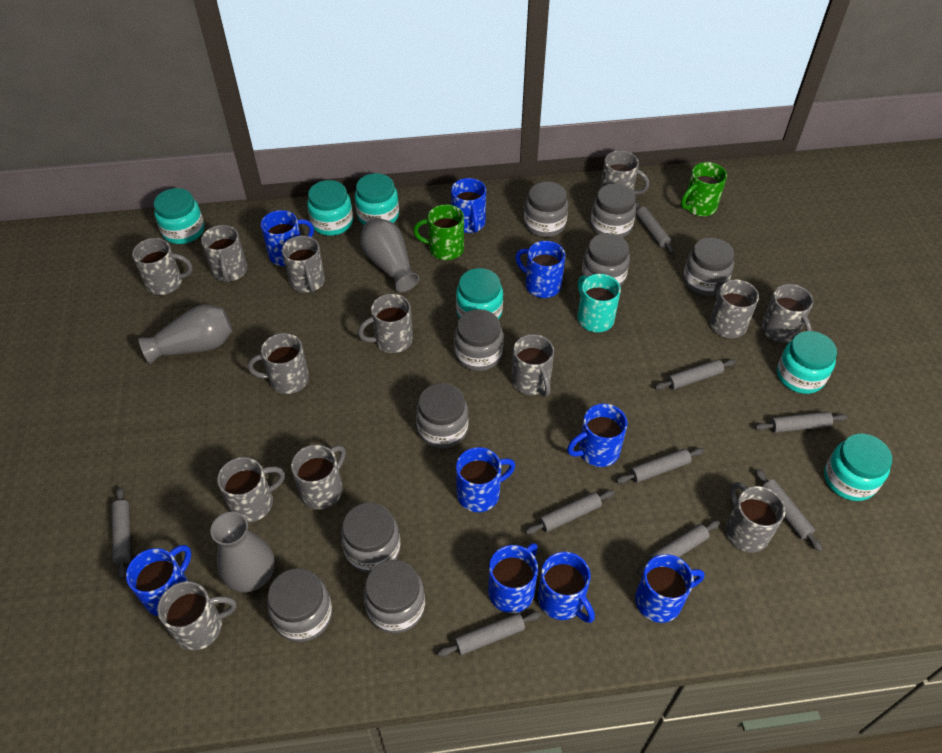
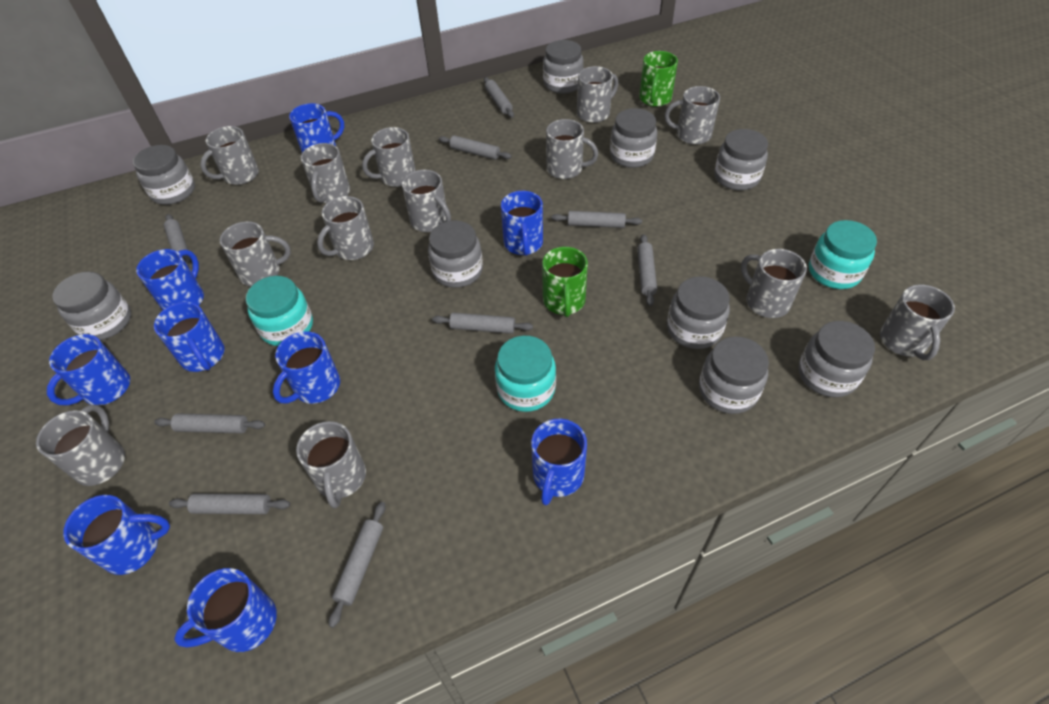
grey vase: 3 -> 0
turquoise jar: 6 -> 3
turquoise mug: 1 -> 0

